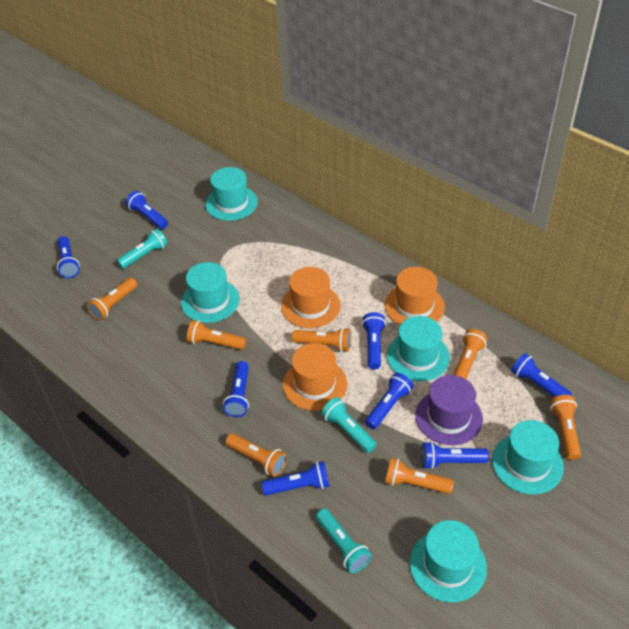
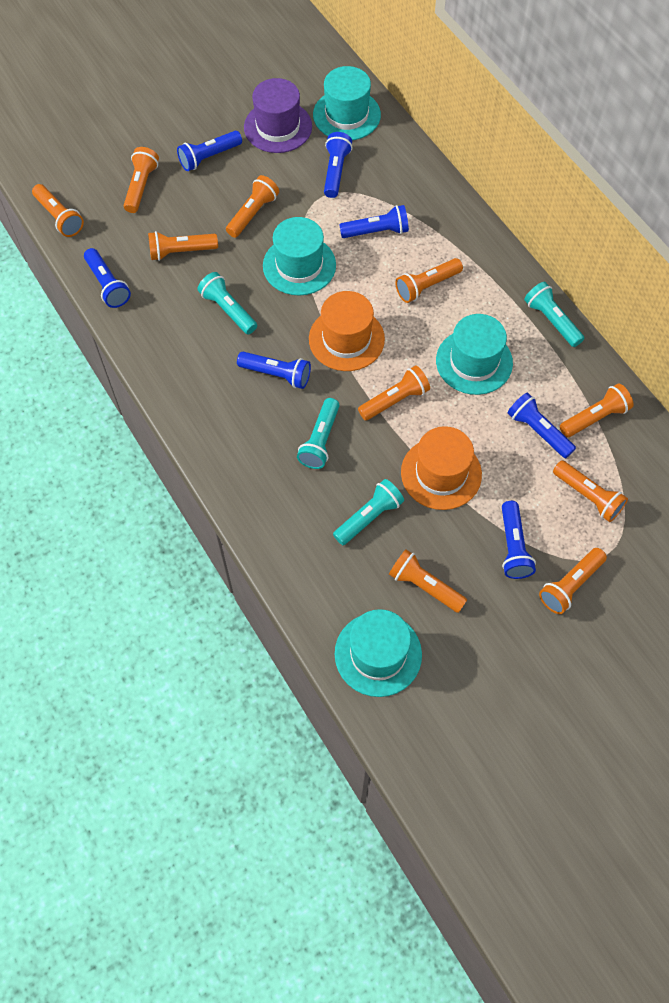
blue flashlight: 8 -> 7
orange flashlight: 7 -> 10
orange hat: 3 -> 2
turquoise flashlight: 3 -> 4
turquoise hat: 5 -> 4

